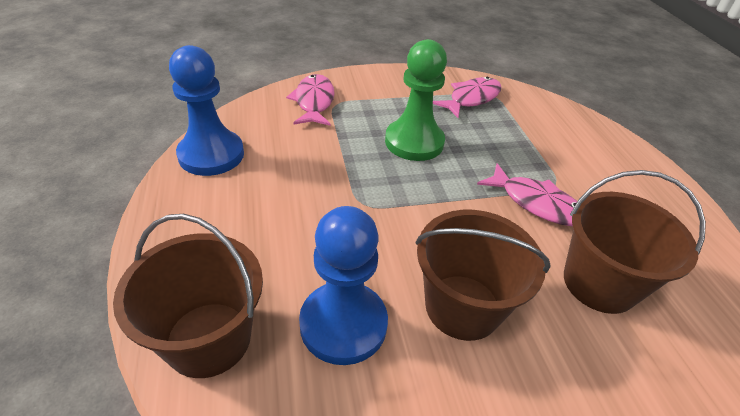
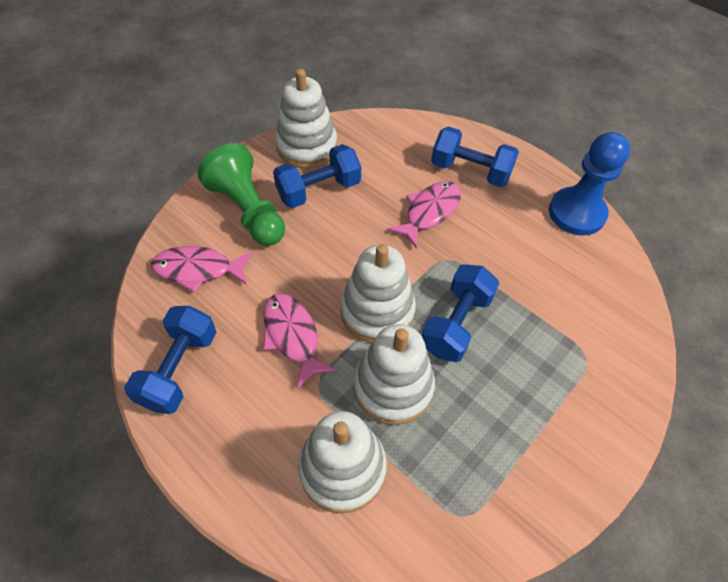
blue dumbbell: 0 -> 4
blue pawn: 2 -> 1
brown bucket: 3 -> 0
white stacking toy: 0 -> 4

